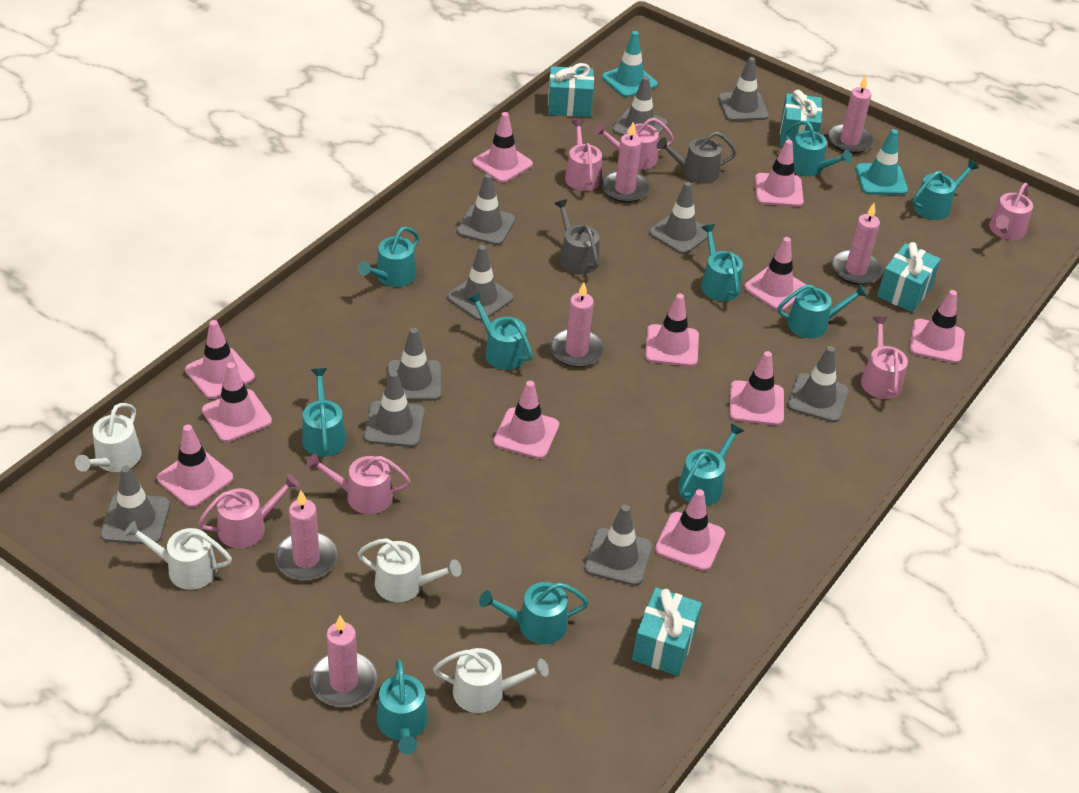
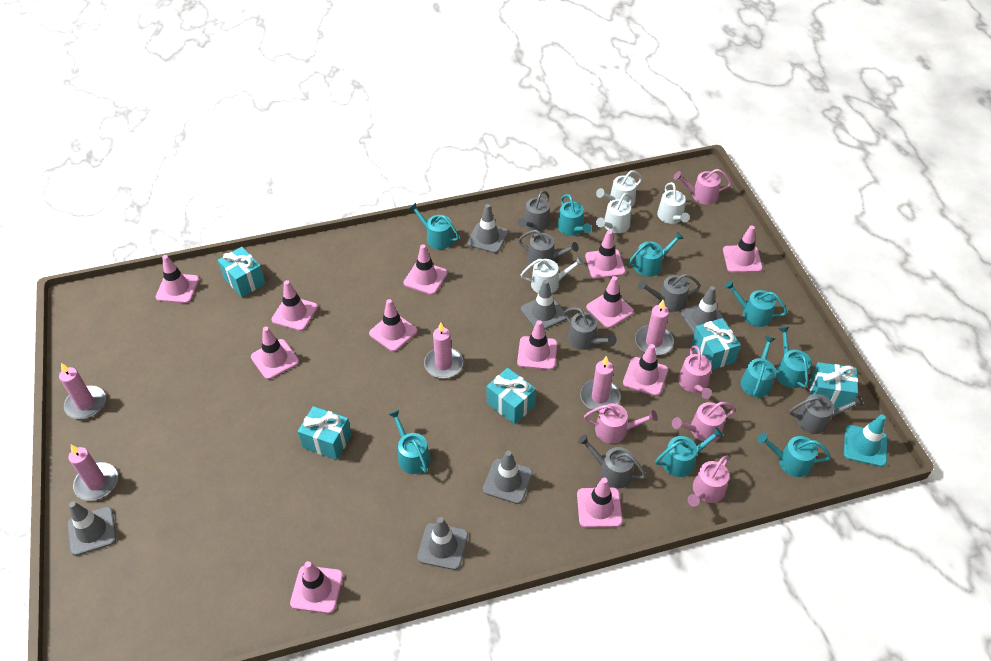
grey traffic cone: 10 -> 6
grey watering can: 2 -> 6
pink candle: 6 -> 5
pink traffic cone: 11 -> 12
pink watering can: 6 -> 5
turquoise gift: 4 -> 5
turquoise traffic cone: 2 -> 1
turquoise watering can: 10 -> 9

